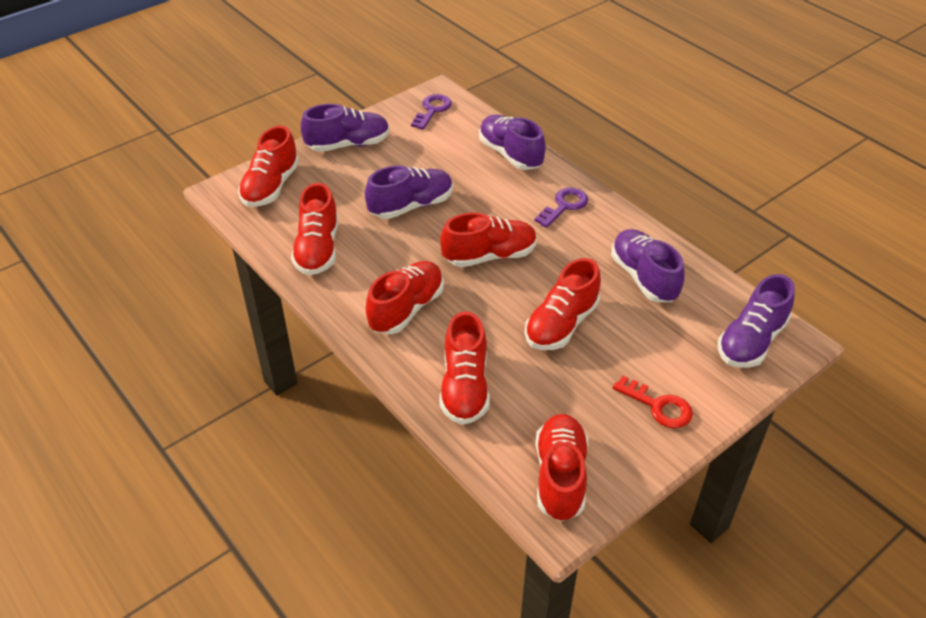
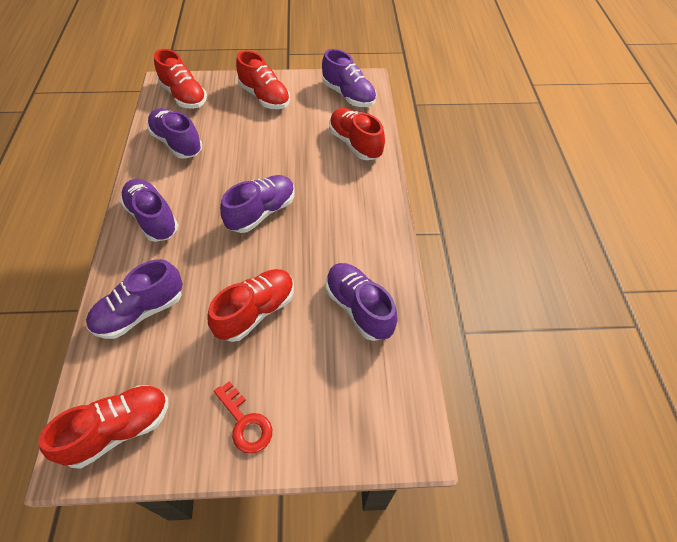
purple key: 2 -> 0
purple shoe: 5 -> 6
red shoe: 7 -> 5

